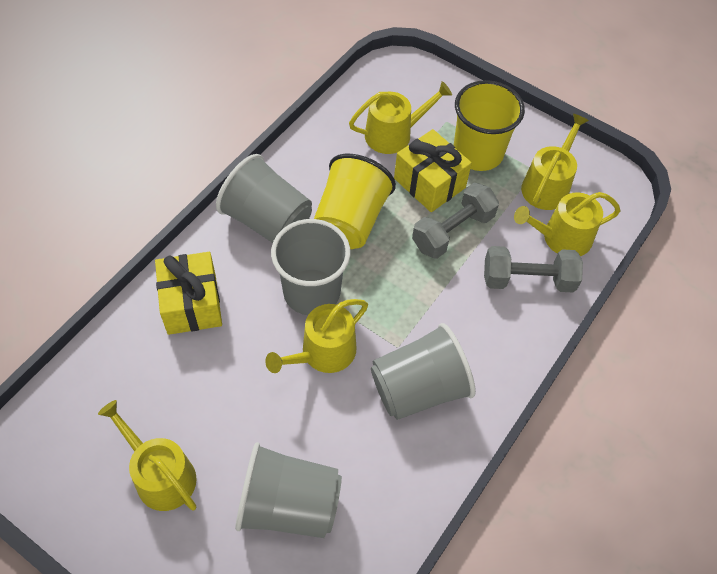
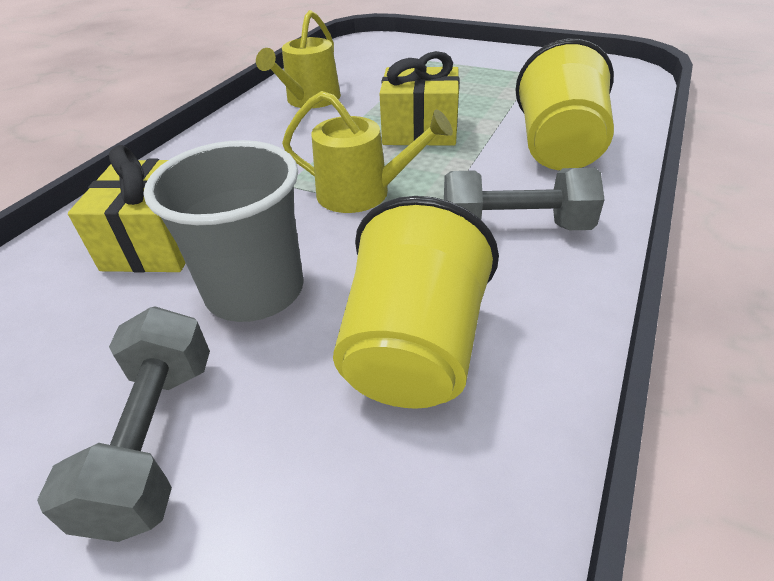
grey cup: 4 -> 1
yellow watering can: 5 -> 2

